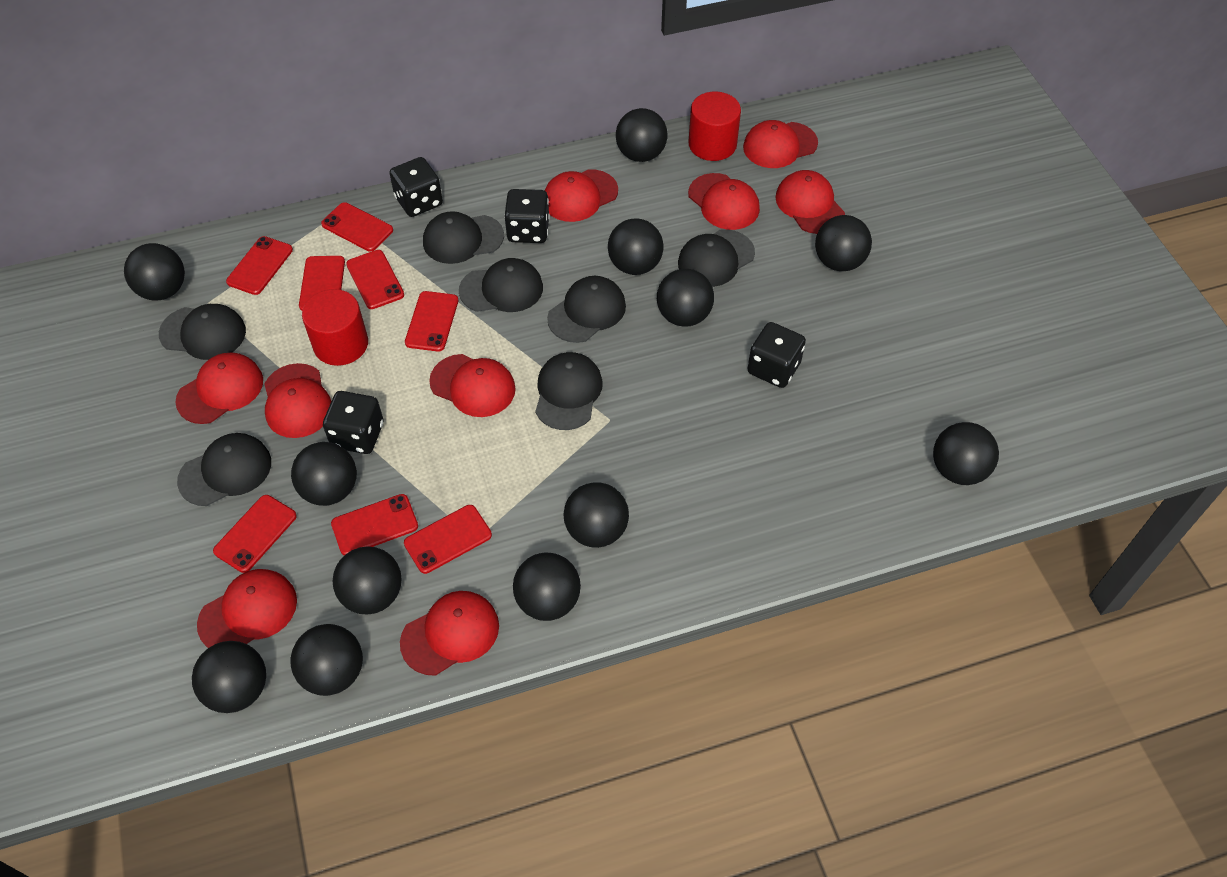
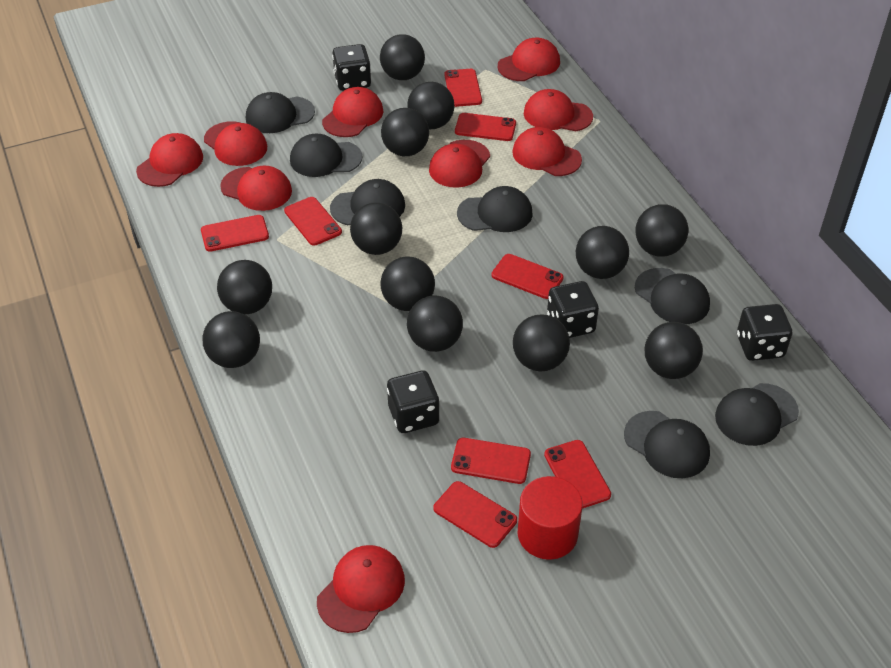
red cylinder: 2 -> 1

